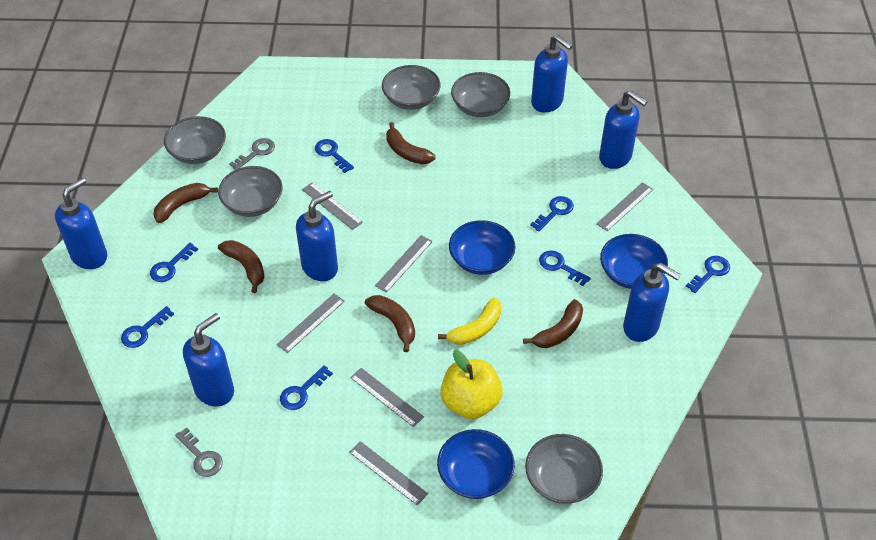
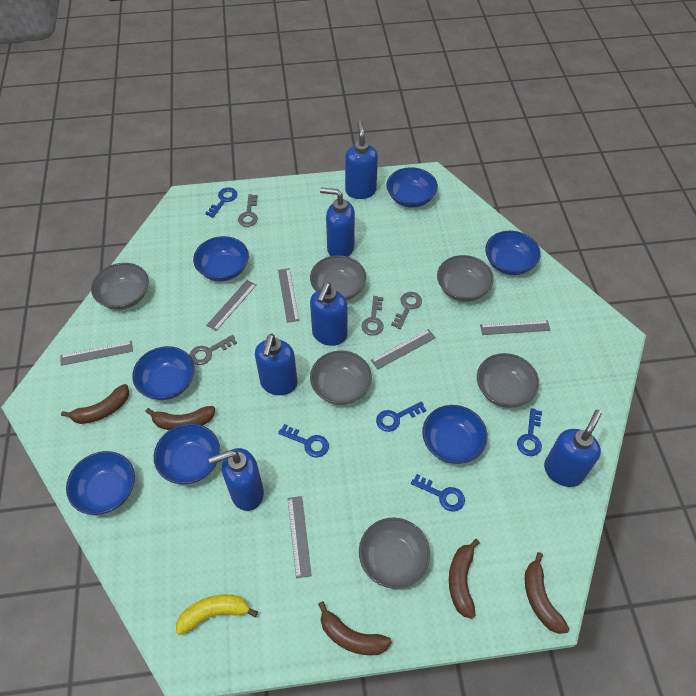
blue bowl: 3 -> 7
blue key: 7 -> 5
grey bowl: 5 -> 6
grey key: 2 -> 4
yellow apple: 1 -> 0

